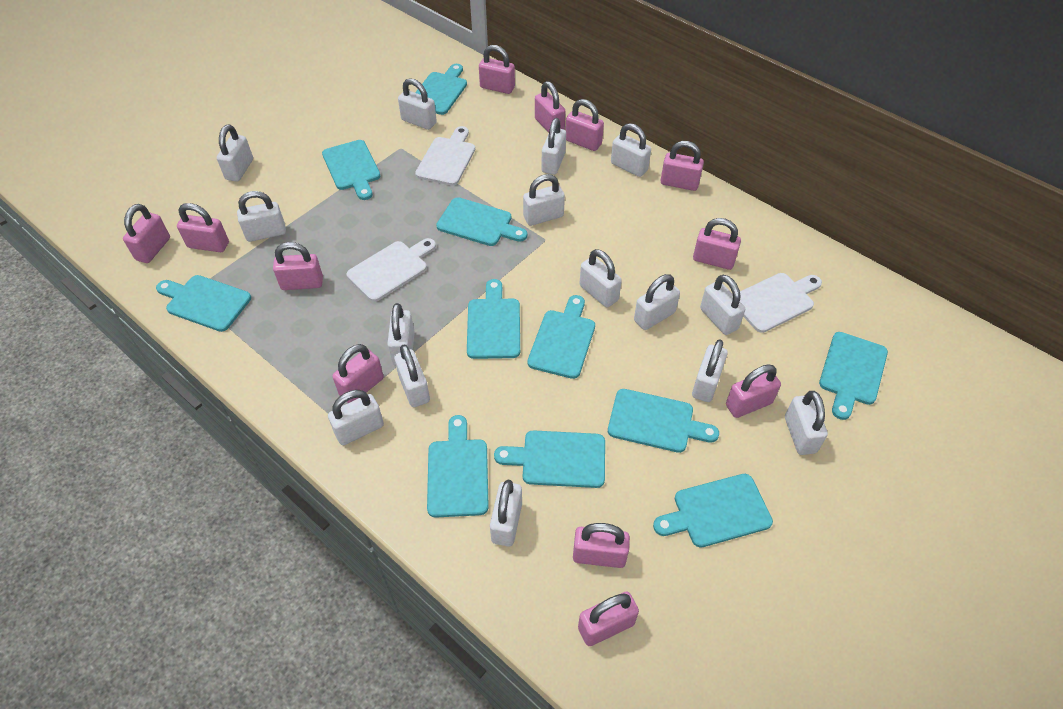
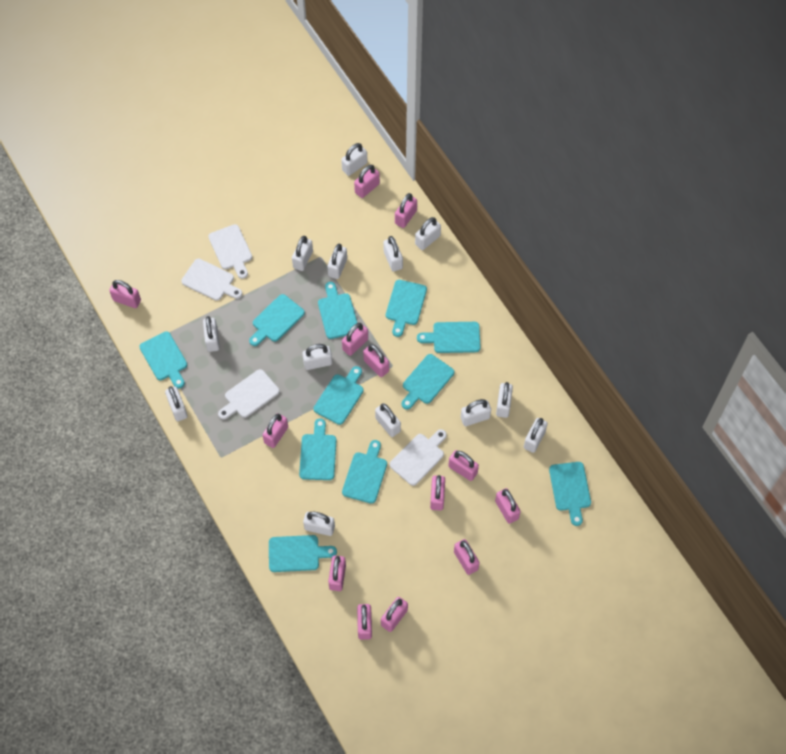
pink padlock: 12 -> 13
white cutting board: 3 -> 4
white padlock: 15 -> 13

